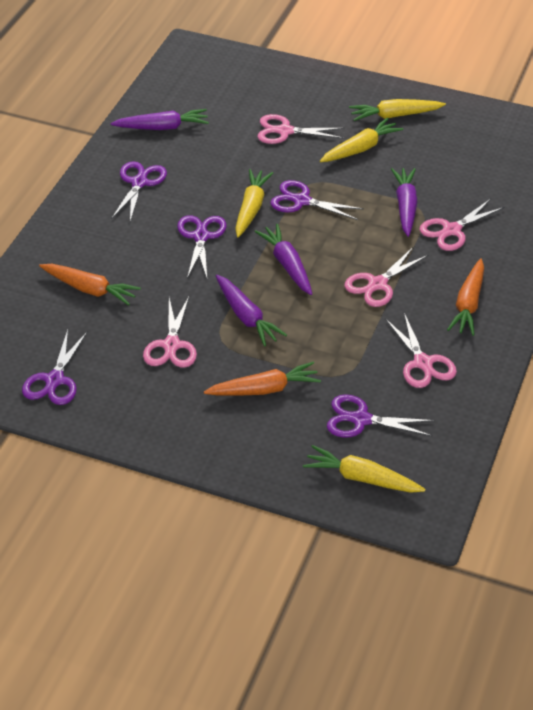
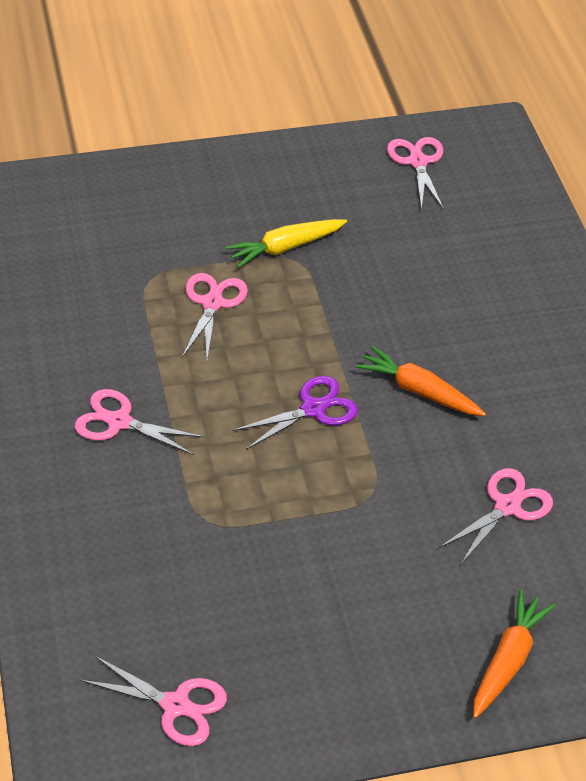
orange carrot: 3 -> 2
purple carrot: 4 -> 0
purple scissors: 5 -> 1
yellow carrot: 4 -> 1

